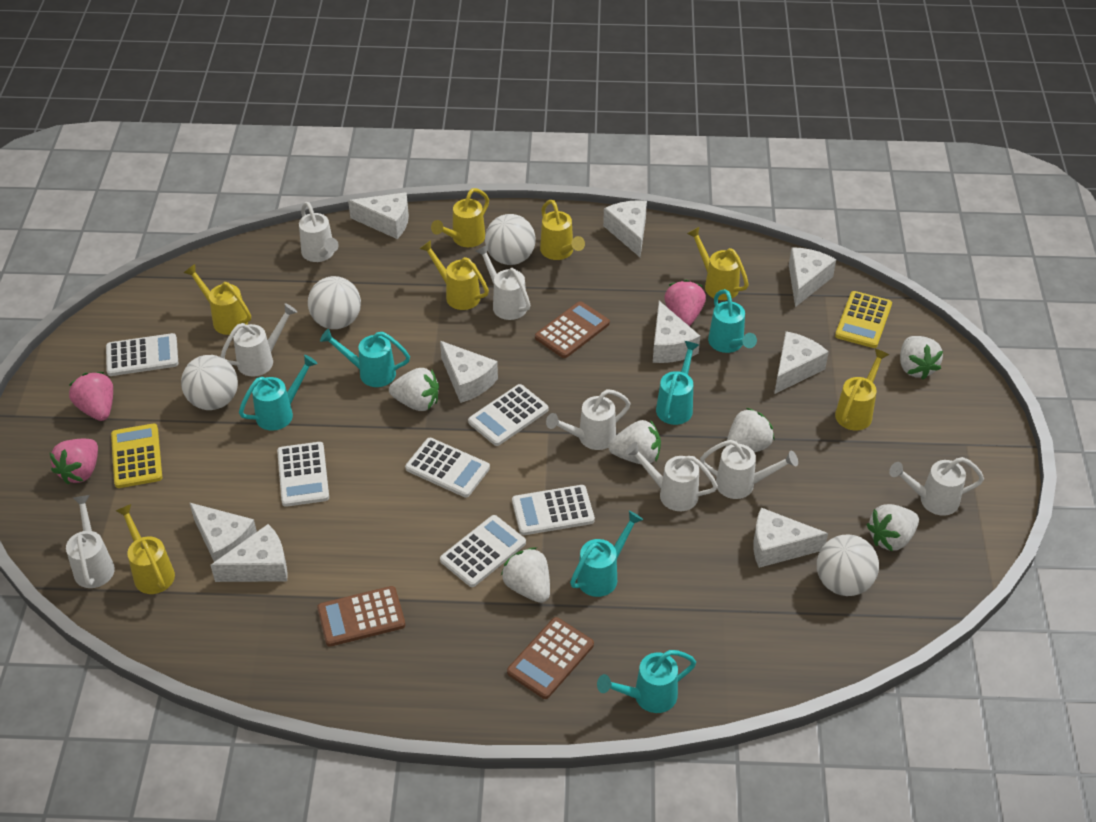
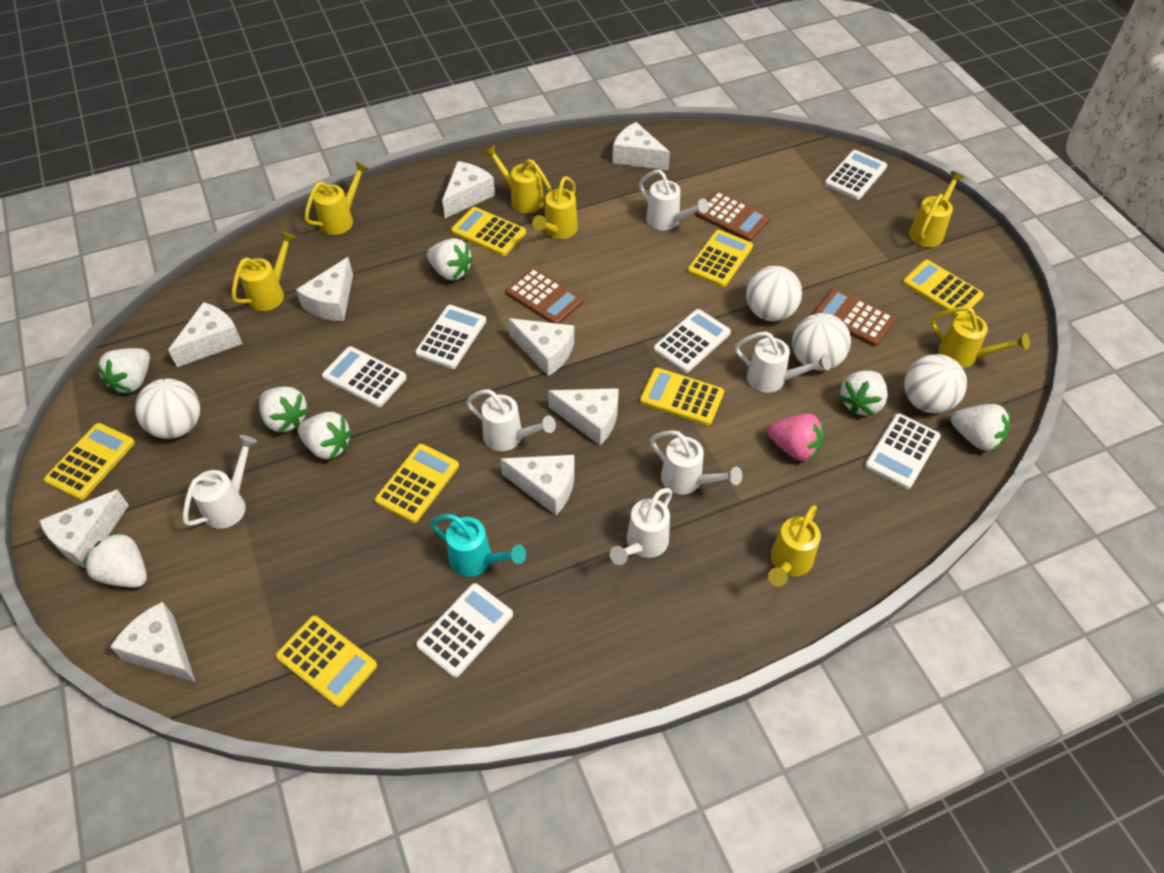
pink strawberry: 3 -> 1
turquoise watering can: 6 -> 1
white strawberry: 6 -> 7
white watering can: 8 -> 6
yellow calculator: 2 -> 7

